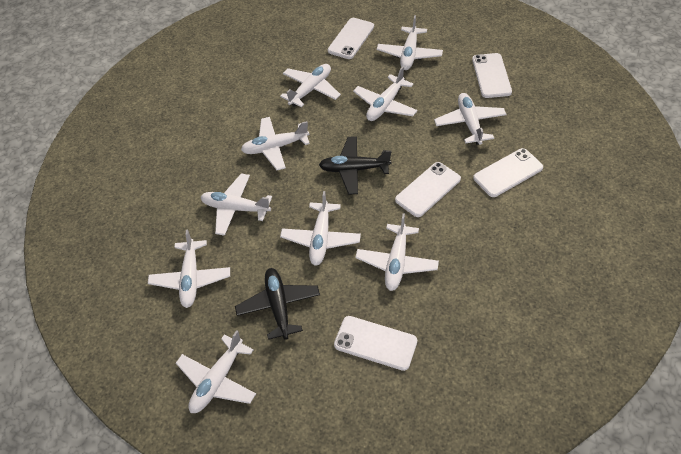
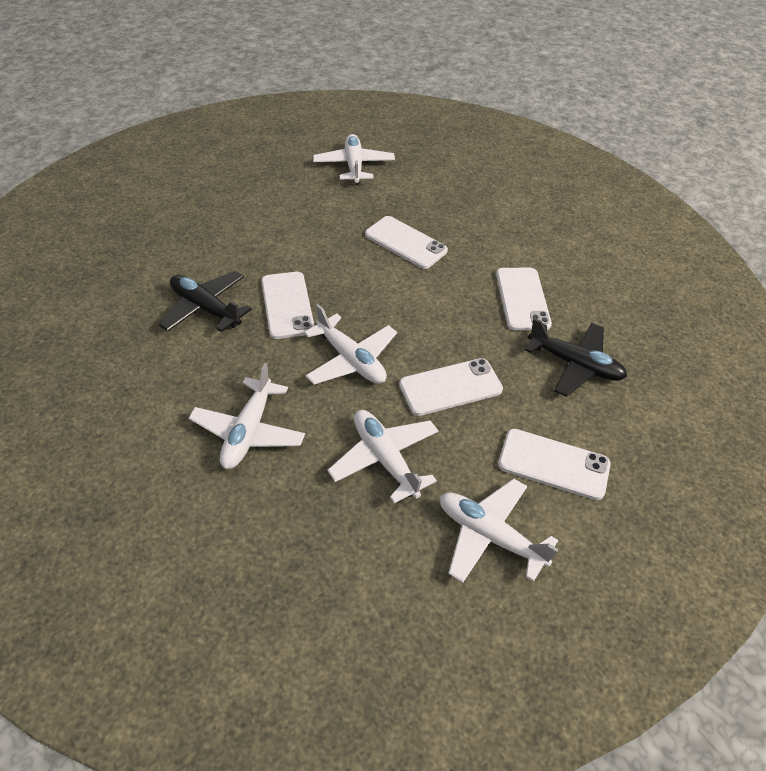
white plane: 10 -> 5

